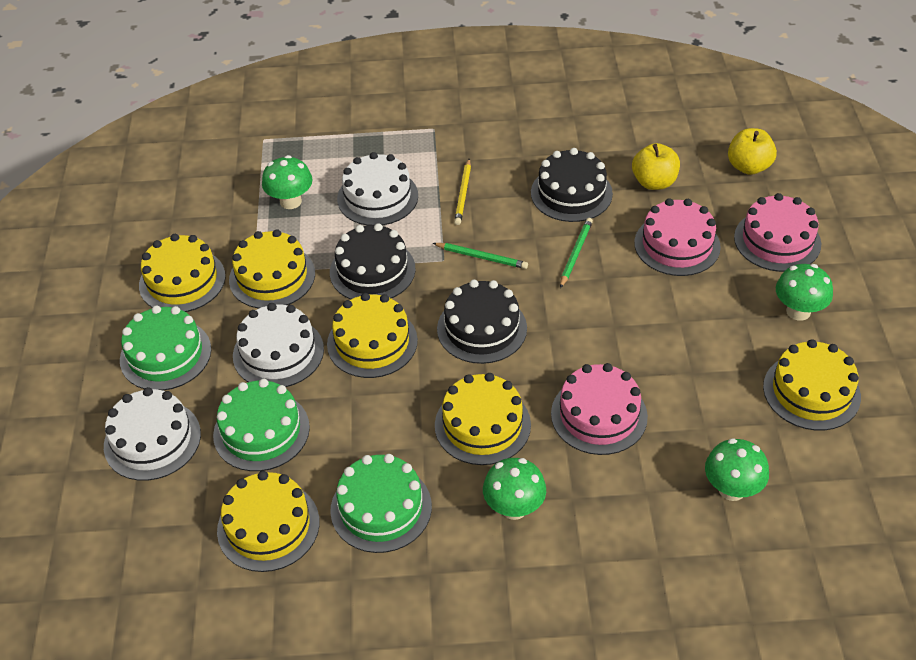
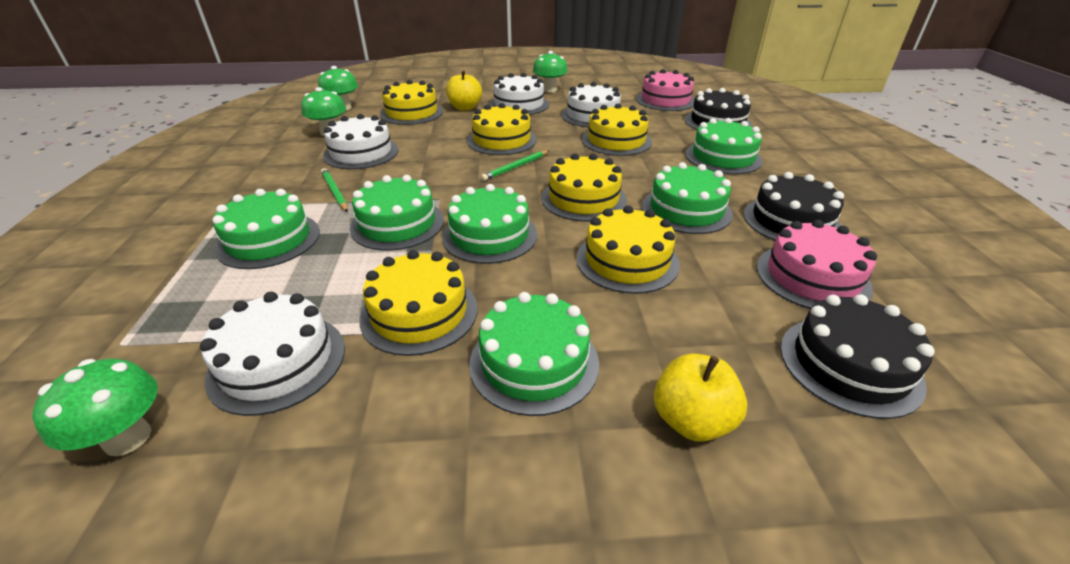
green cake: 3 -> 6
pink cake: 3 -> 2
white cake: 3 -> 4
yellow pencil: 1 -> 0

